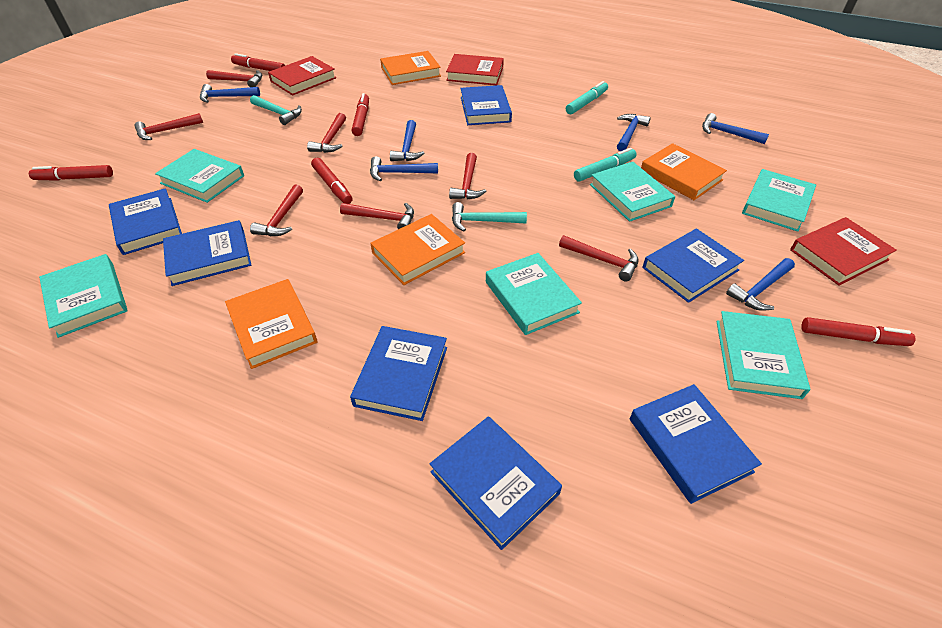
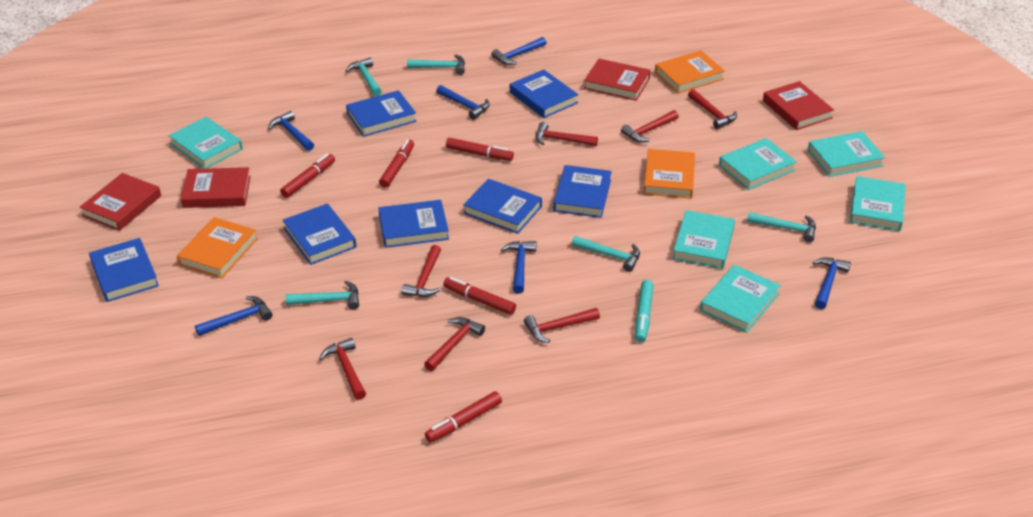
orange book: 4 -> 3
red book: 3 -> 4
turquoise hammer: 2 -> 5
turquoise marker: 2 -> 1

